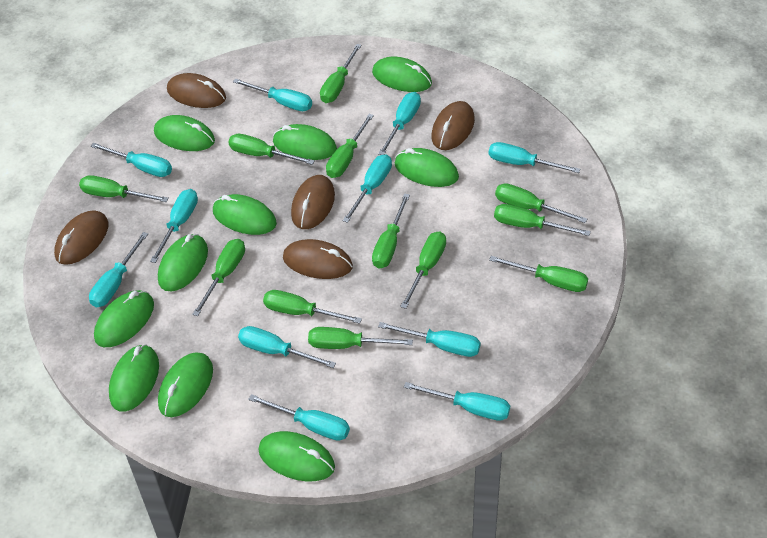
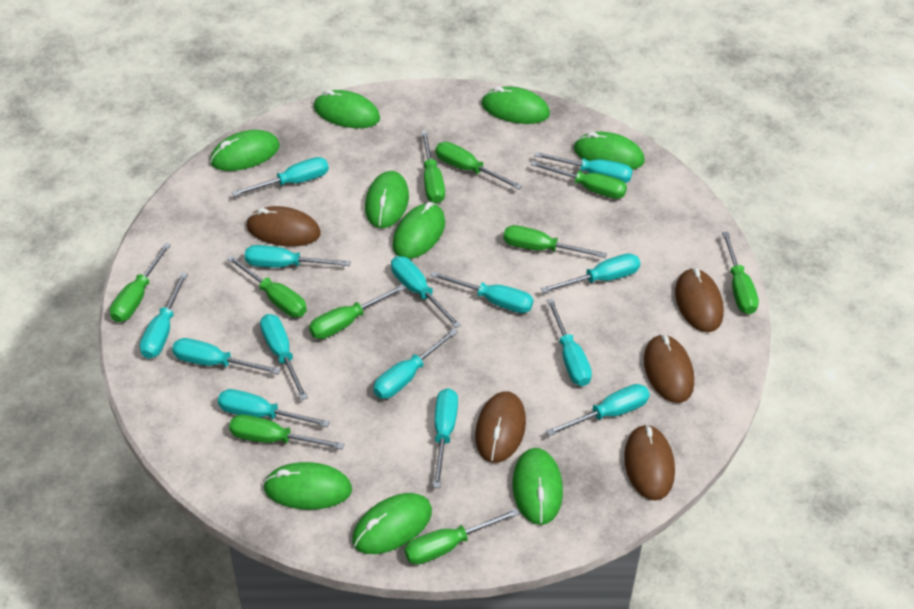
green mouse: 10 -> 9
green screwdriver: 12 -> 10
turquoise screwdriver: 11 -> 14

